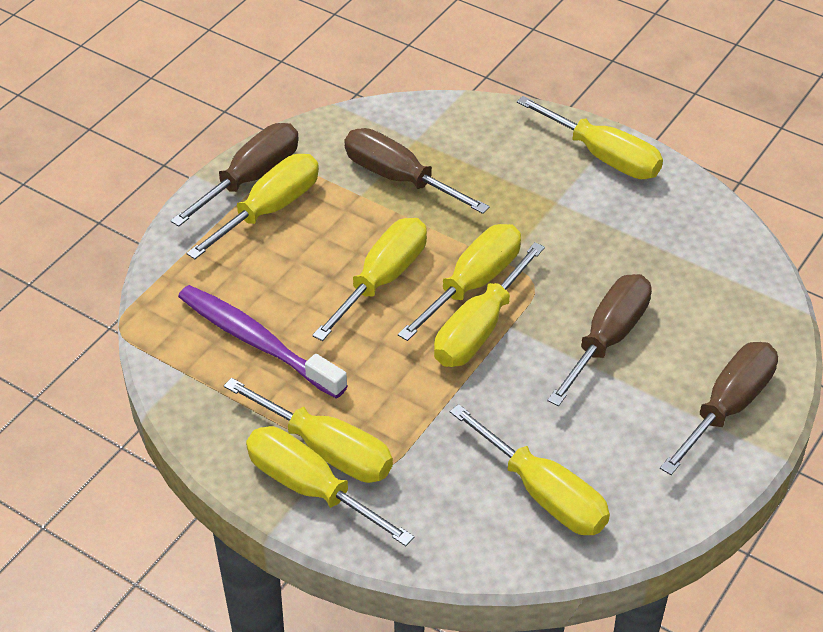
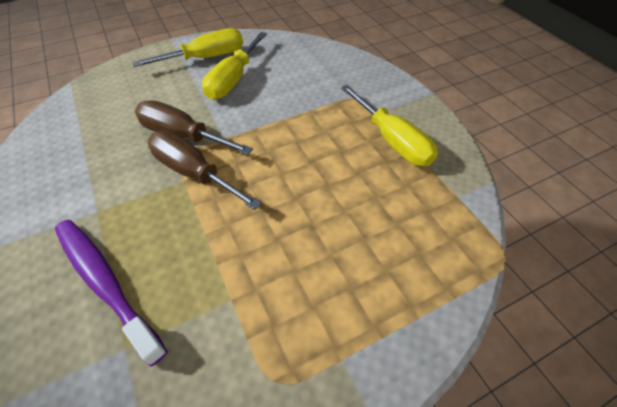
brown screwdriver: 4 -> 2
yellow screwdriver: 8 -> 3

